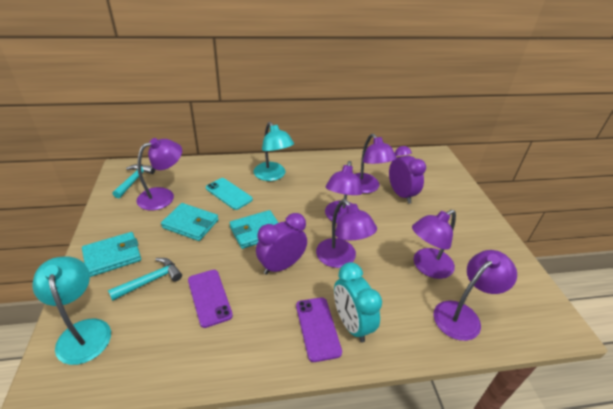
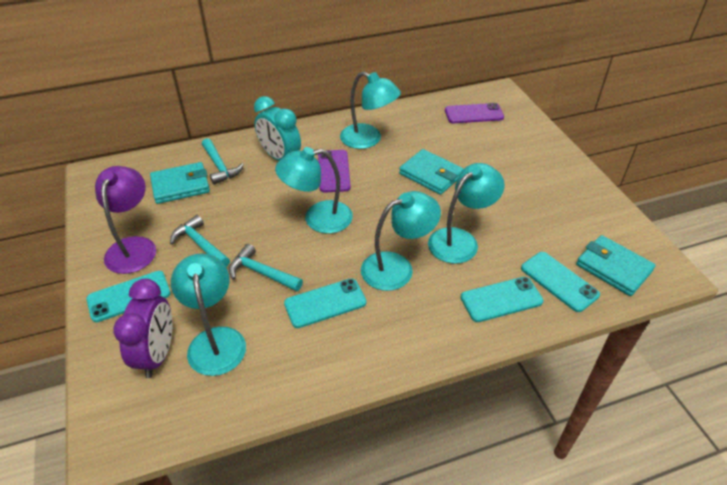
purple clock: 2 -> 1
purple lamp: 6 -> 1
turquoise hammer: 2 -> 3
turquoise lamp: 2 -> 5
turquoise phone: 1 -> 4

